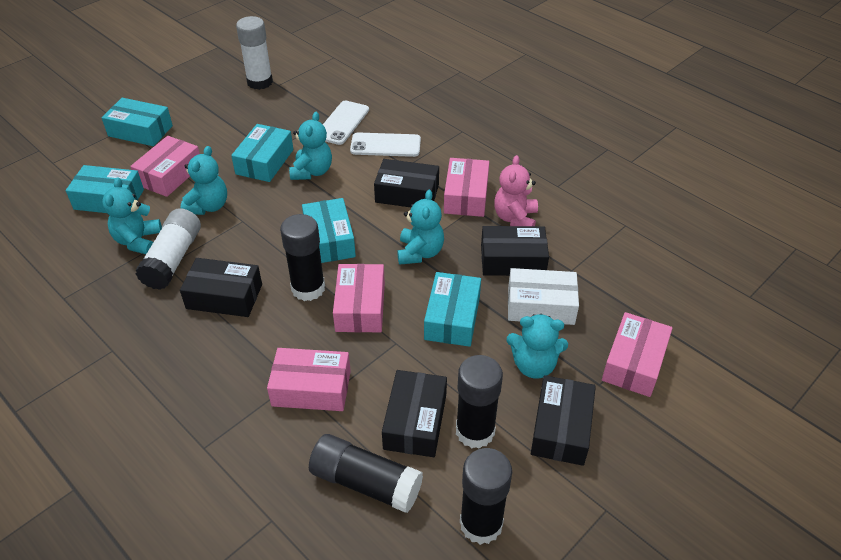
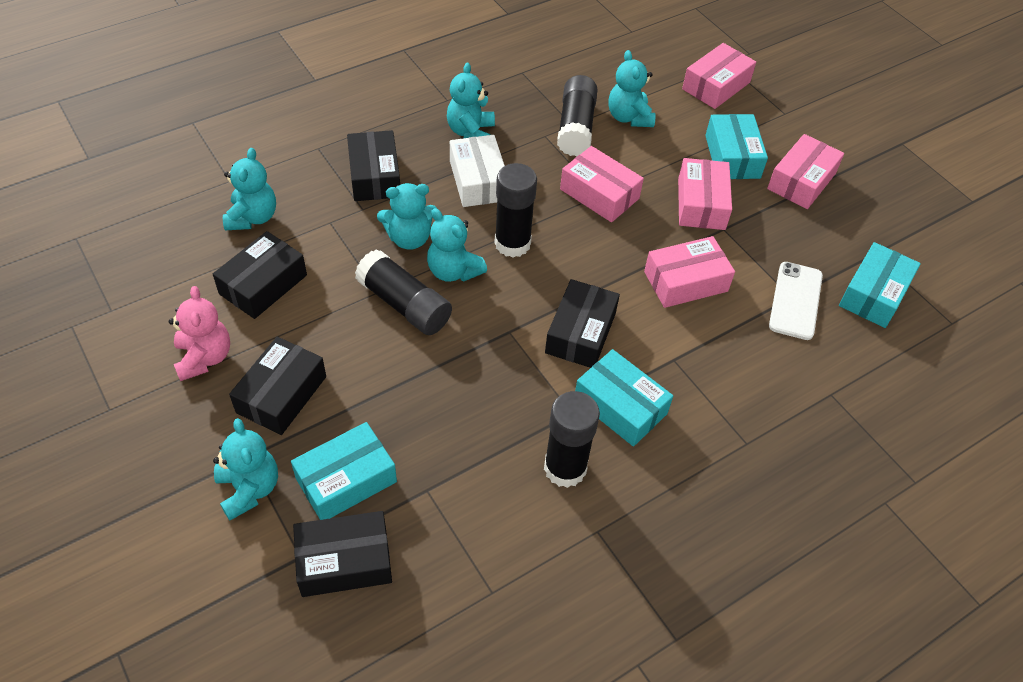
turquoise box: 5 -> 4
turquoise teddy bear: 5 -> 6
white glue stick: 2 -> 0
white phone: 2 -> 1

